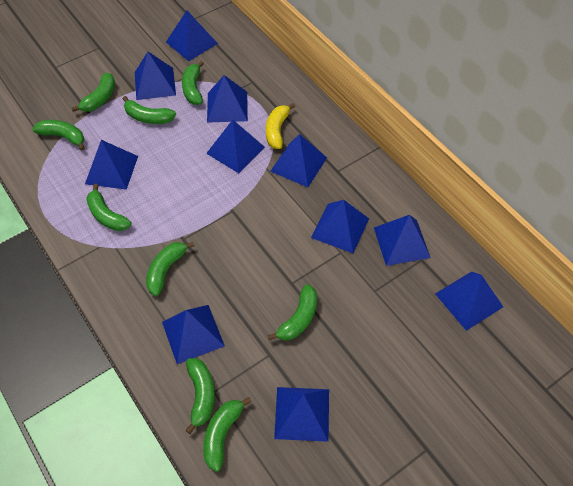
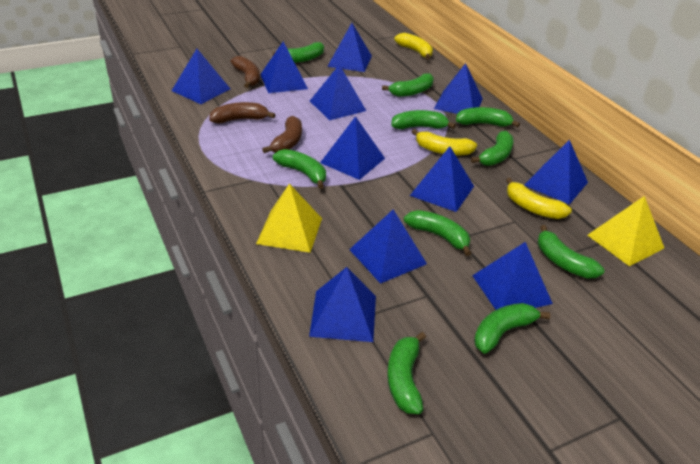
brown banana: 0 -> 3
green banana: 9 -> 10
yellow banana: 1 -> 3
yellow pyramid: 0 -> 2

